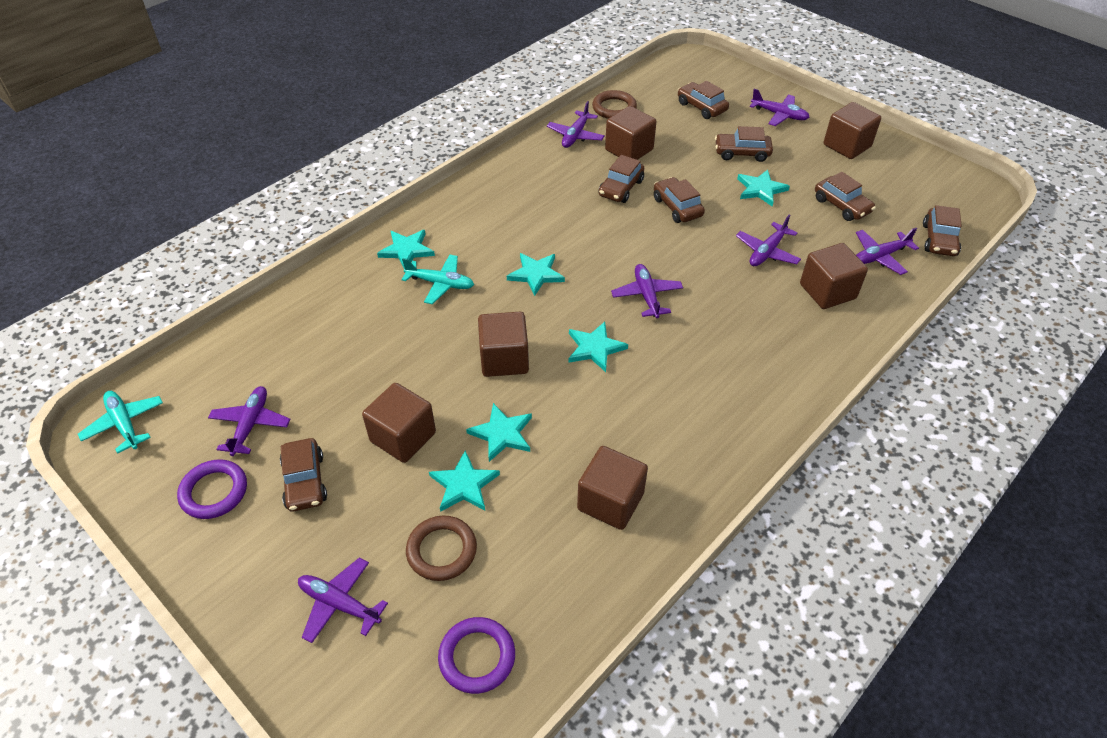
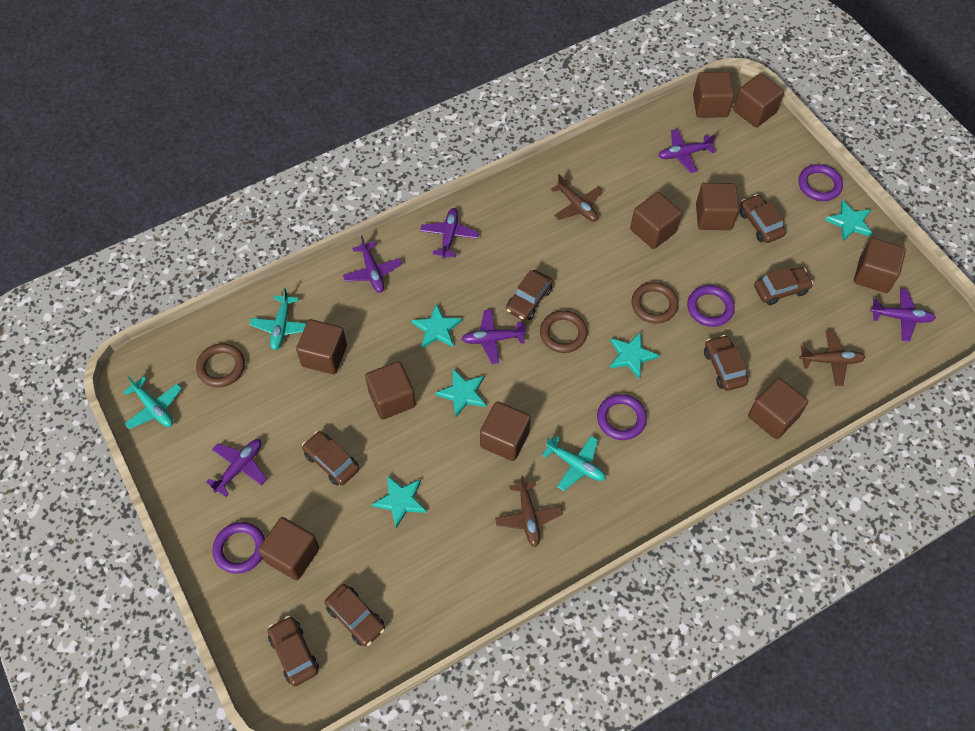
brown cube: 6 -> 10
brown plane: 0 -> 3
brown ring: 2 -> 3
purple plane: 7 -> 6
purple ring: 2 -> 4
turquoise plane: 2 -> 3
turquoise star: 6 -> 5

